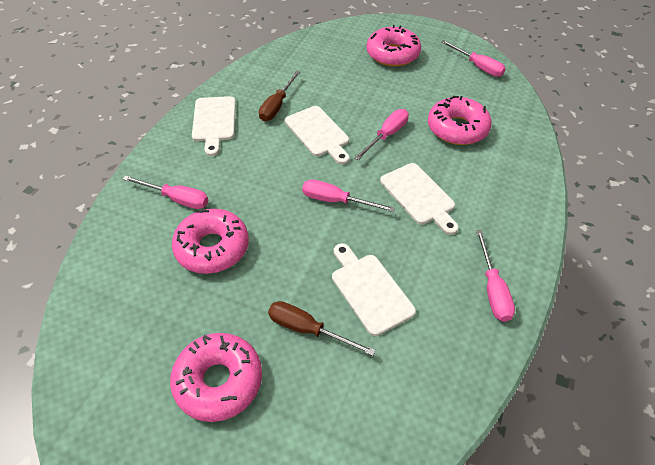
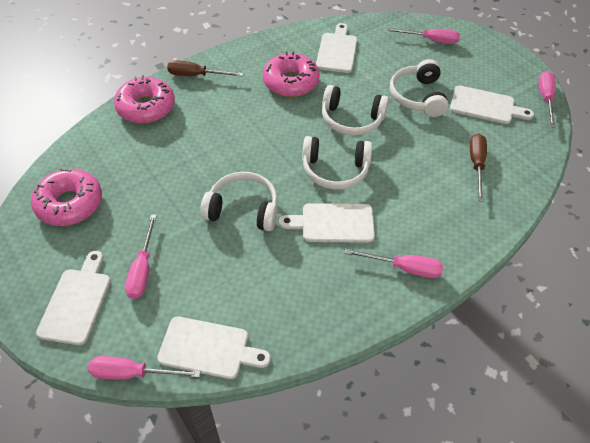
pink donut: 4 -> 3
white cutting board: 4 -> 5
white headphones: 0 -> 4

